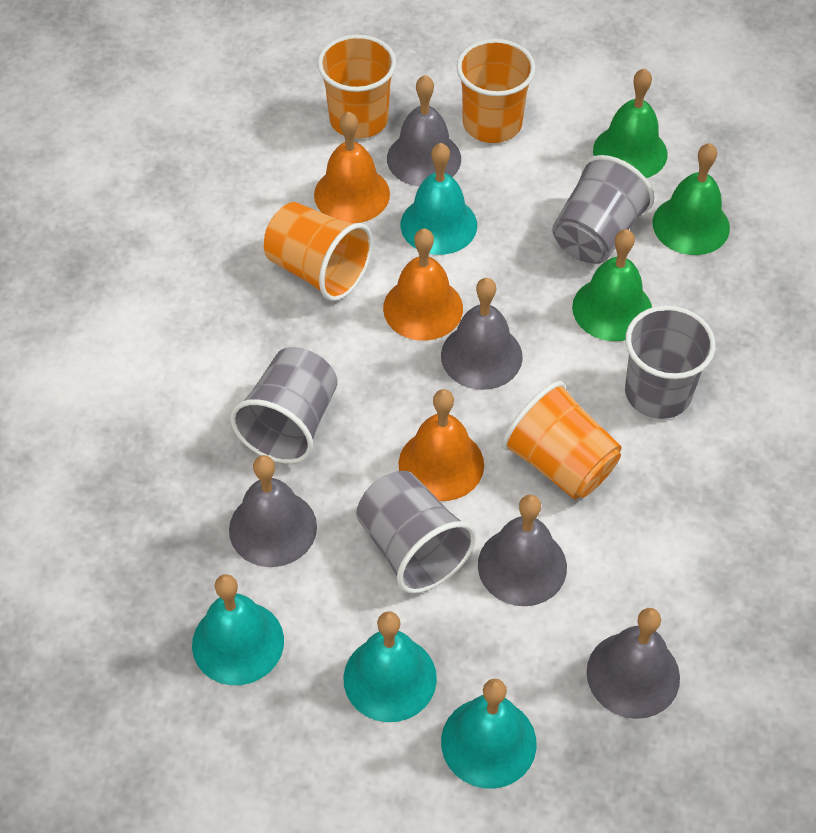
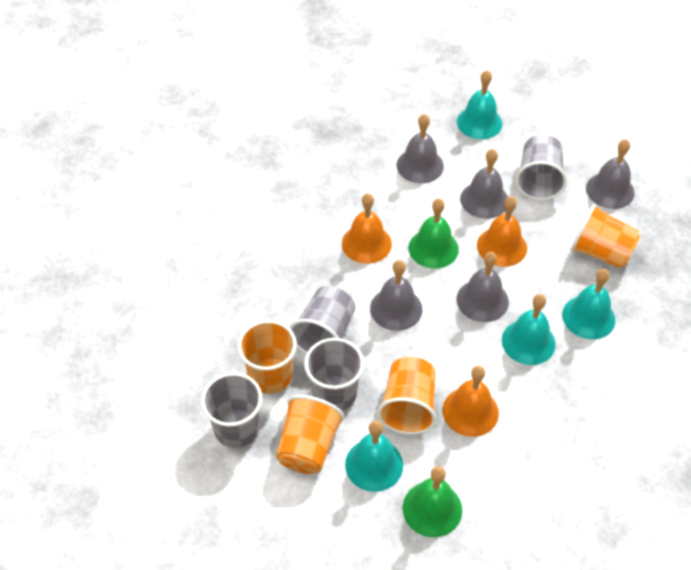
green bell: 3 -> 2

